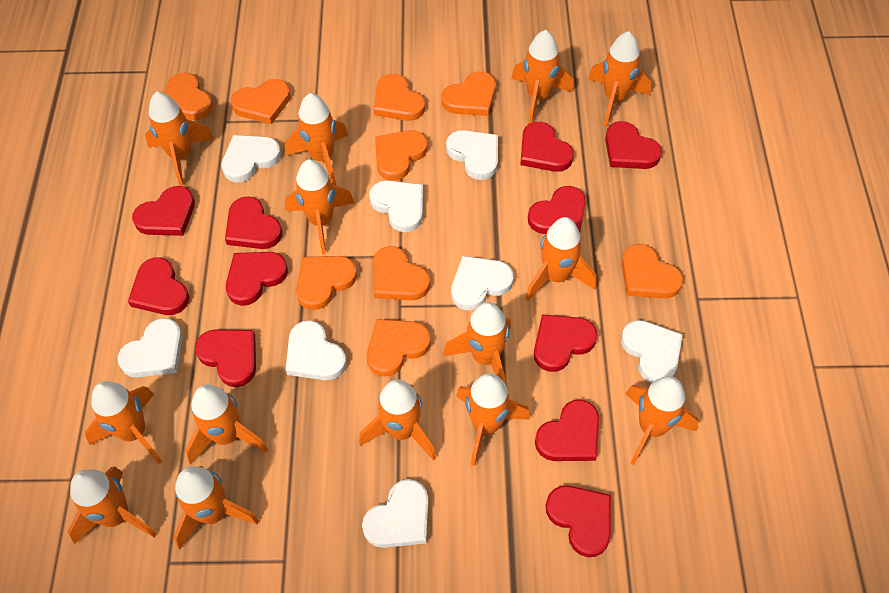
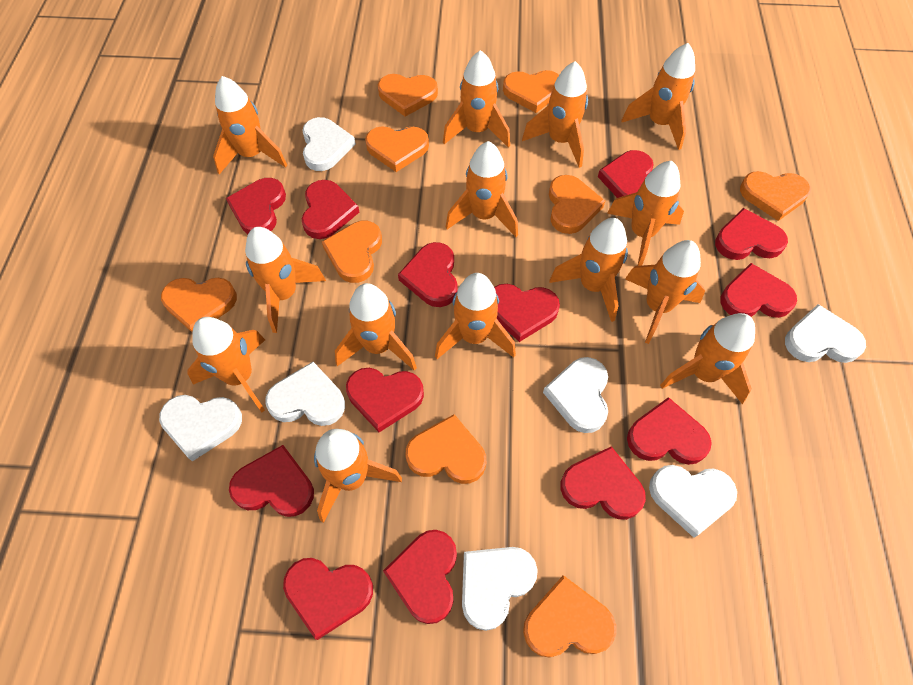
red heart: 11 -> 13
white heart: 8 -> 7

